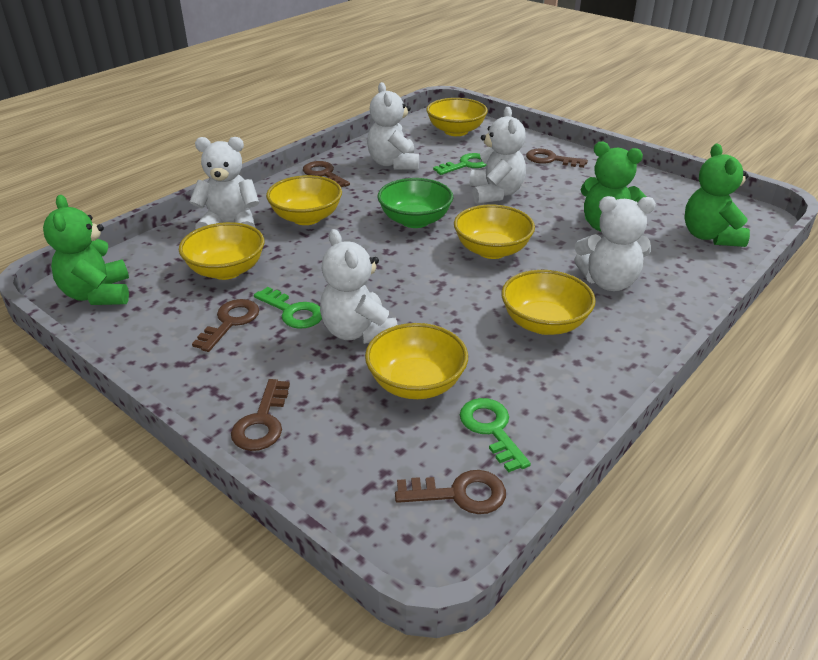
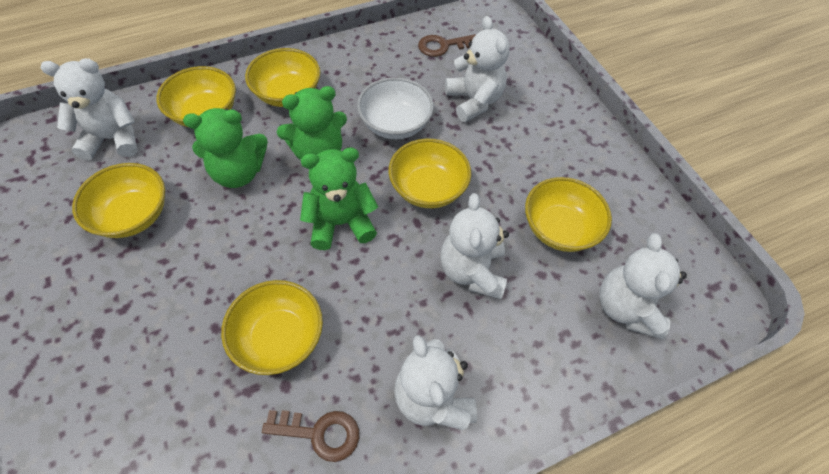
brown key: 5 -> 2
green bowl: 1 -> 0
green key: 3 -> 0
white bowl: 0 -> 1

